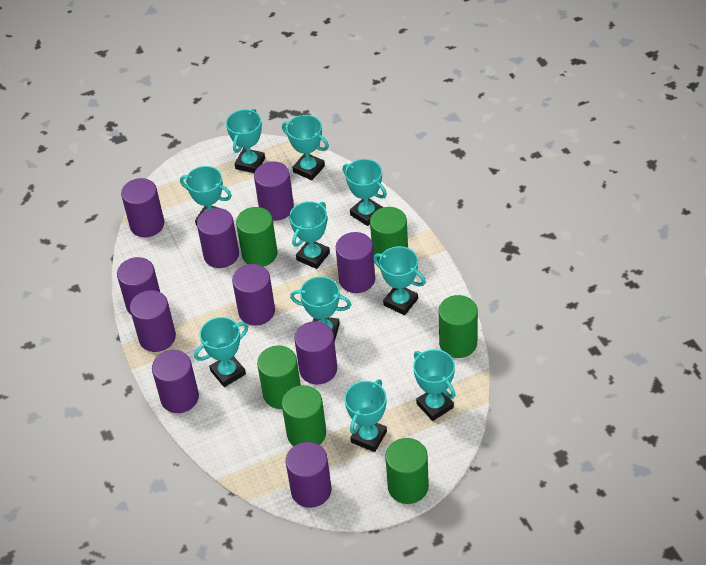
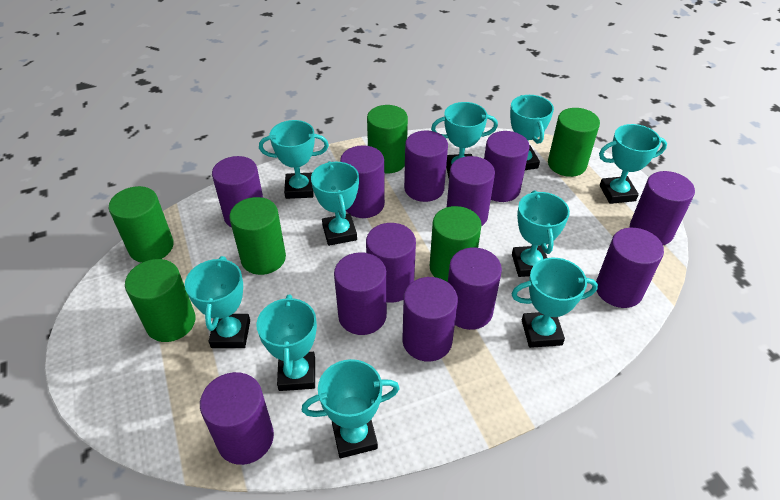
purple cylinder: 10 -> 12

